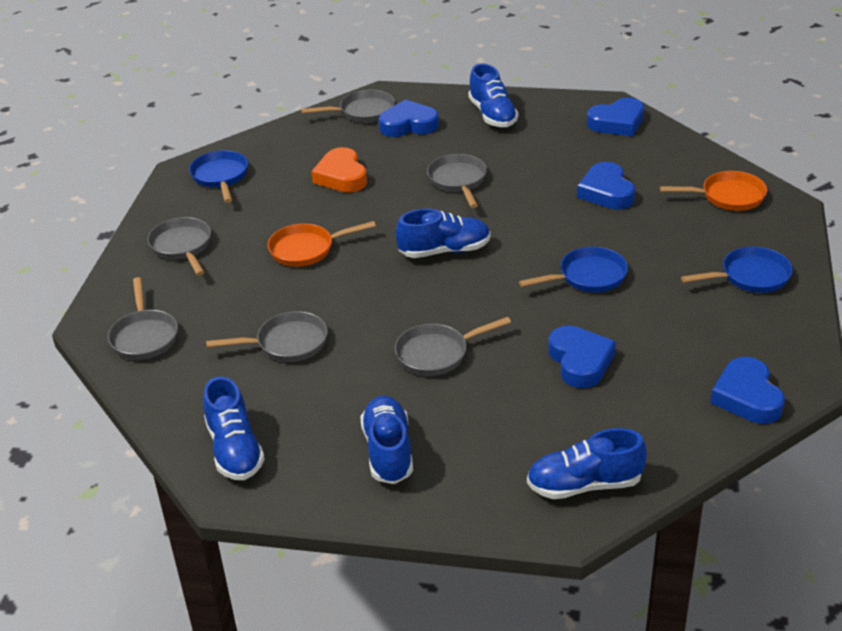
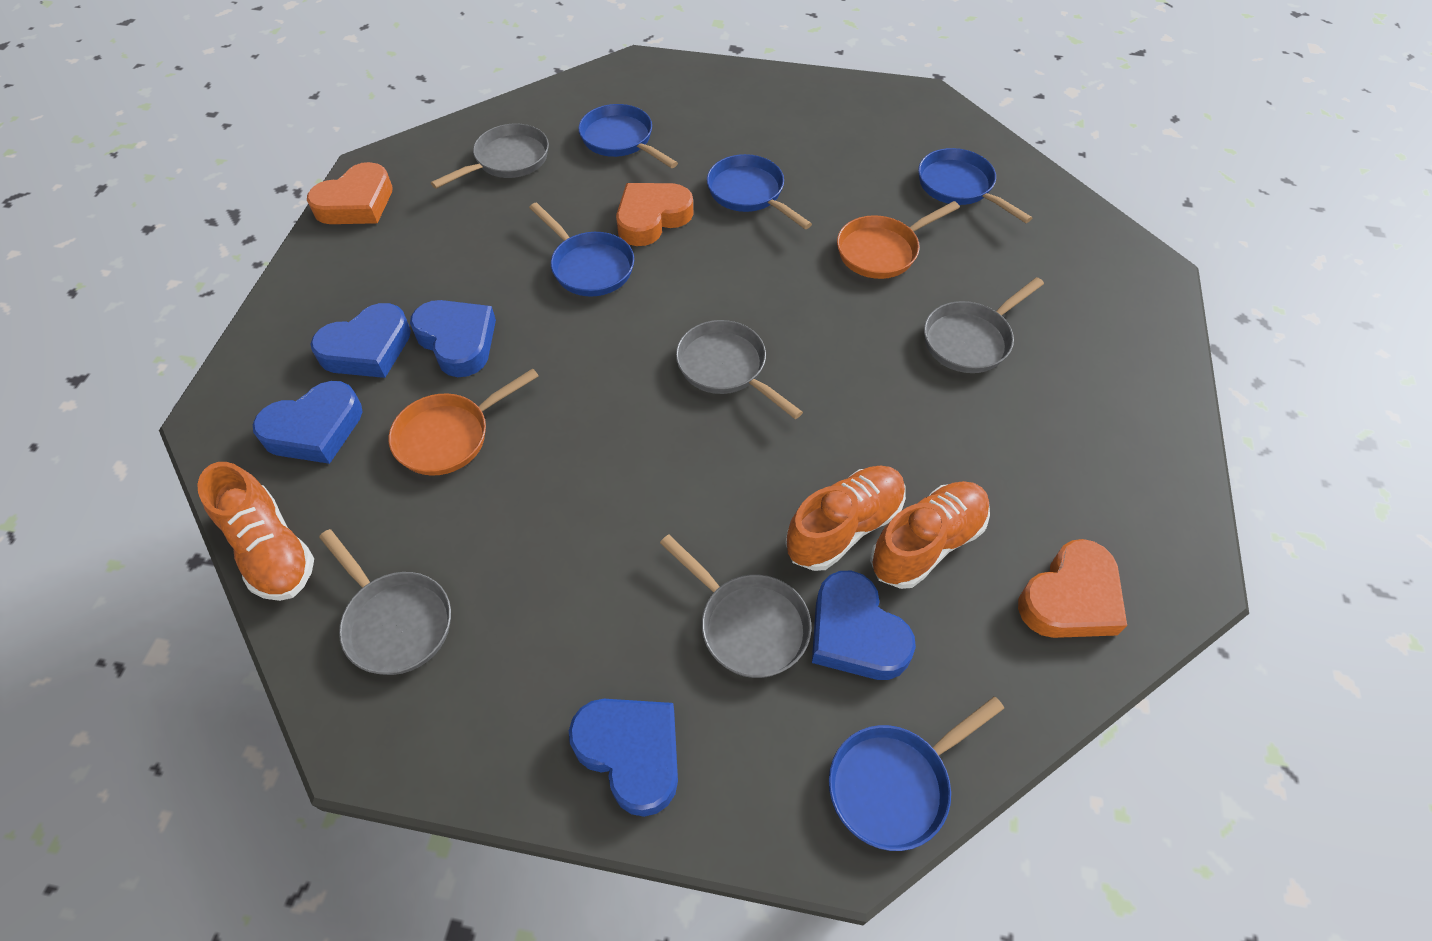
blue pan: 3 -> 5
blue shoe: 5 -> 0
grey pan: 6 -> 5
orange heart: 1 -> 3
orange shoe: 0 -> 3

